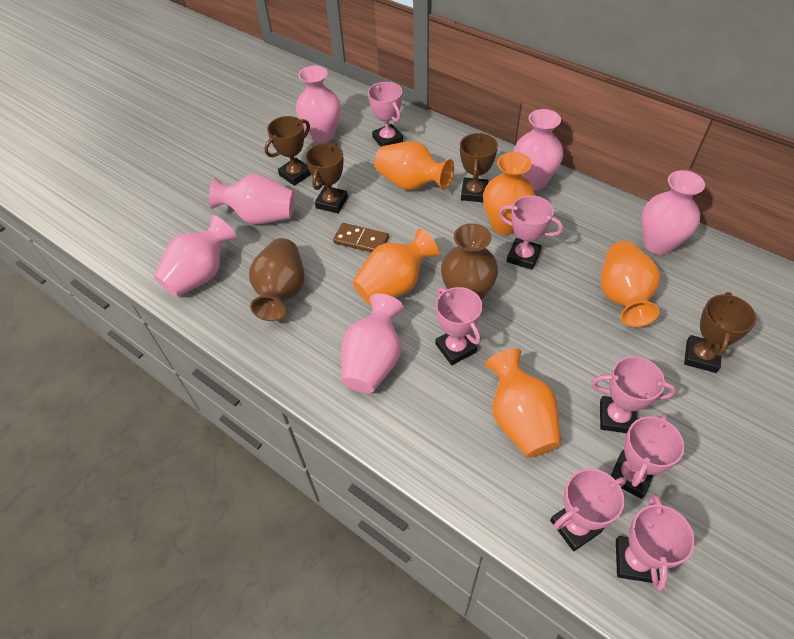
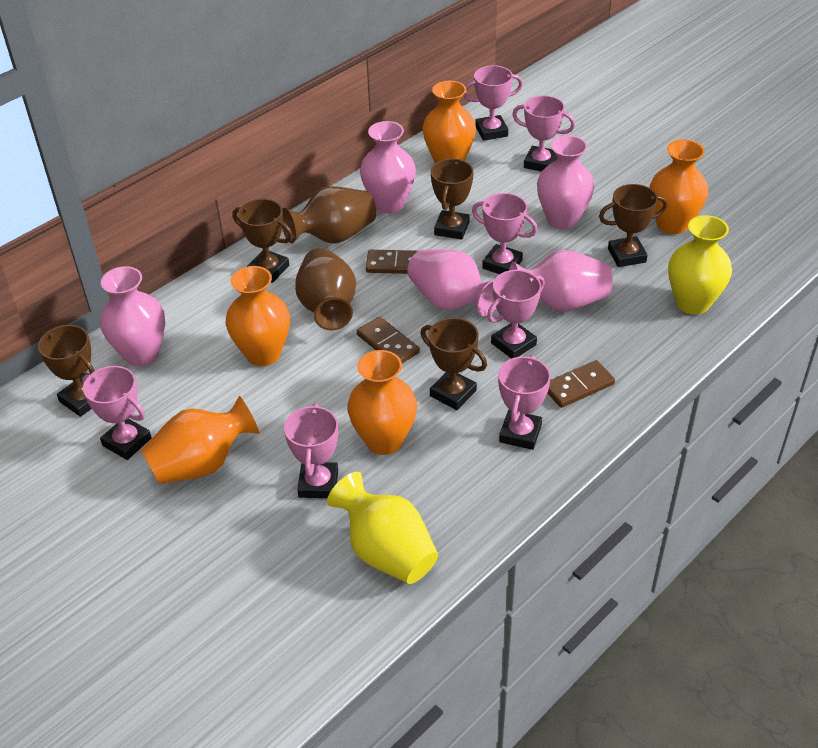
brown domino: 1 -> 3
brown trophy: 4 -> 5
pink vase: 6 -> 5
yellow vase: 0 -> 2

